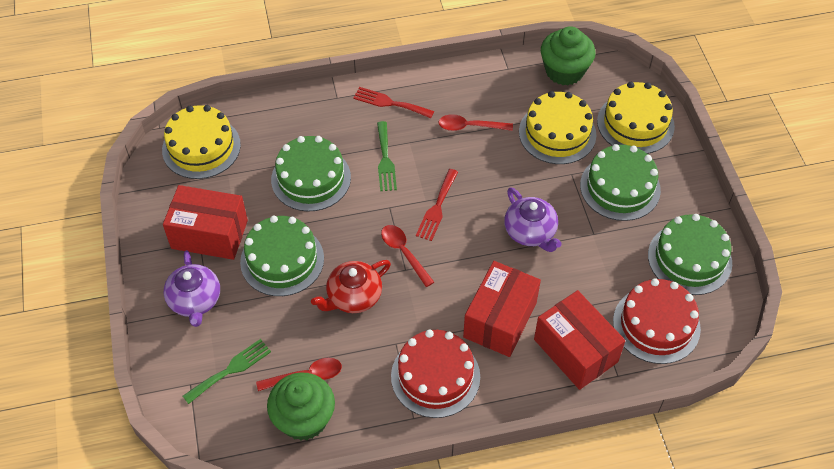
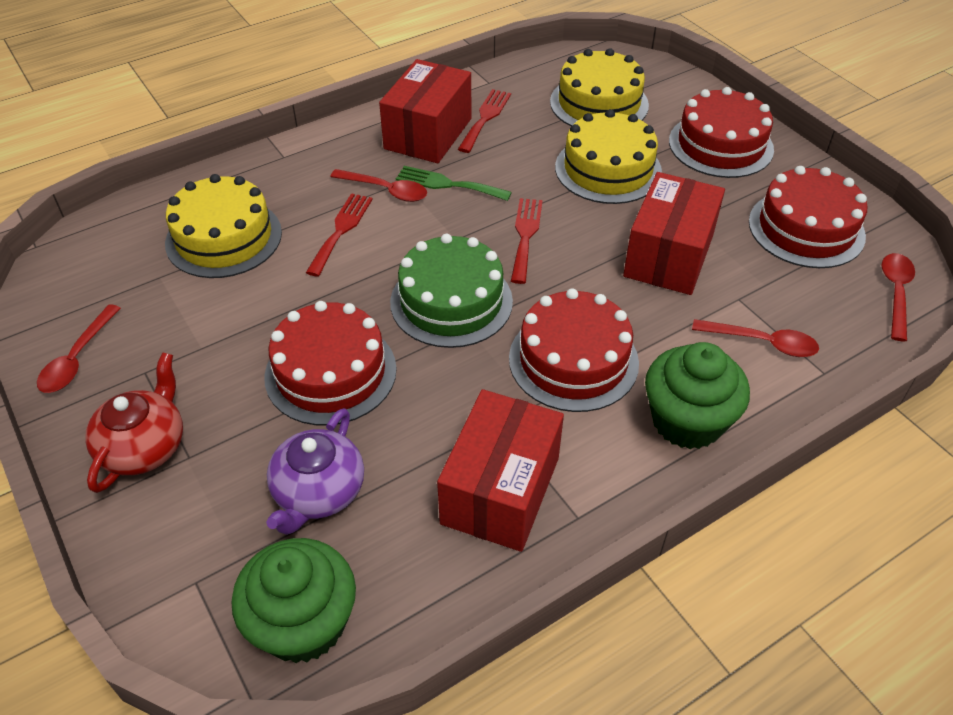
green cake: 4 -> 1
green fork: 2 -> 1
purple teapot: 2 -> 1
red cake: 2 -> 4
red fork: 2 -> 3
red spoon: 3 -> 4

